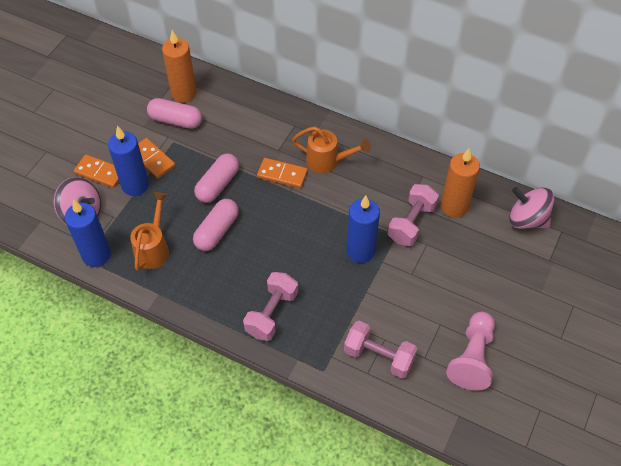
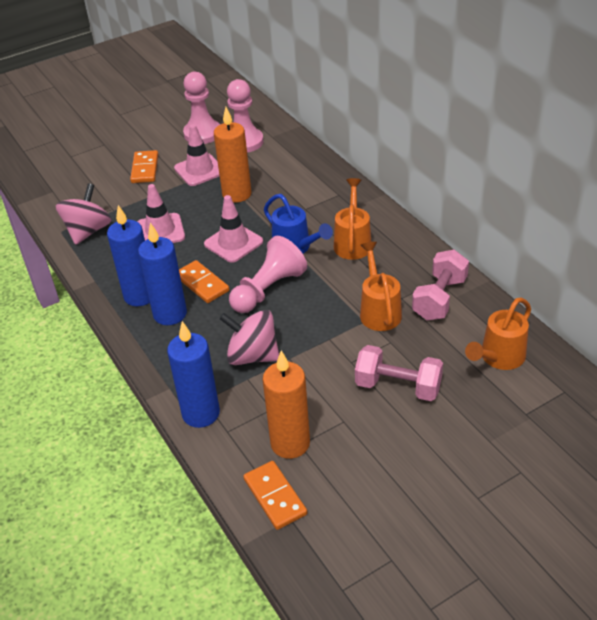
blue watering can: 0 -> 1
orange watering can: 2 -> 3
pink capsule: 3 -> 0
pink dumbbell: 3 -> 2
pink pawn: 1 -> 3
pink traffic cone: 0 -> 3

